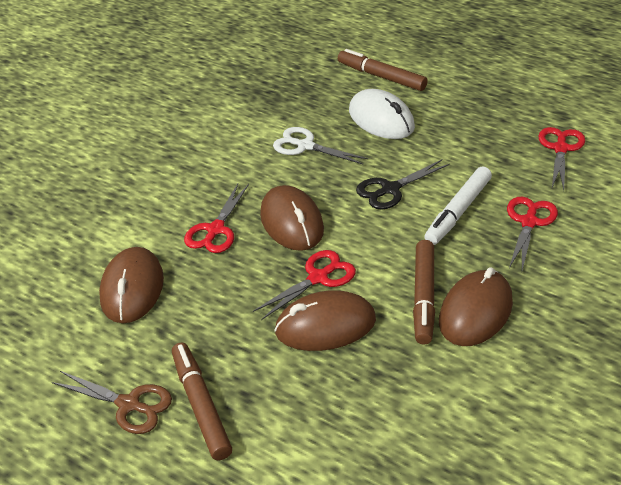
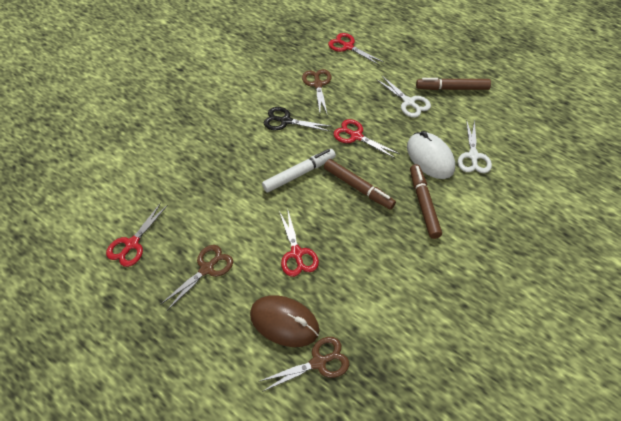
brown mouse: 4 -> 1
brown scissors: 1 -> 3
white scissors: 1 -> 2

